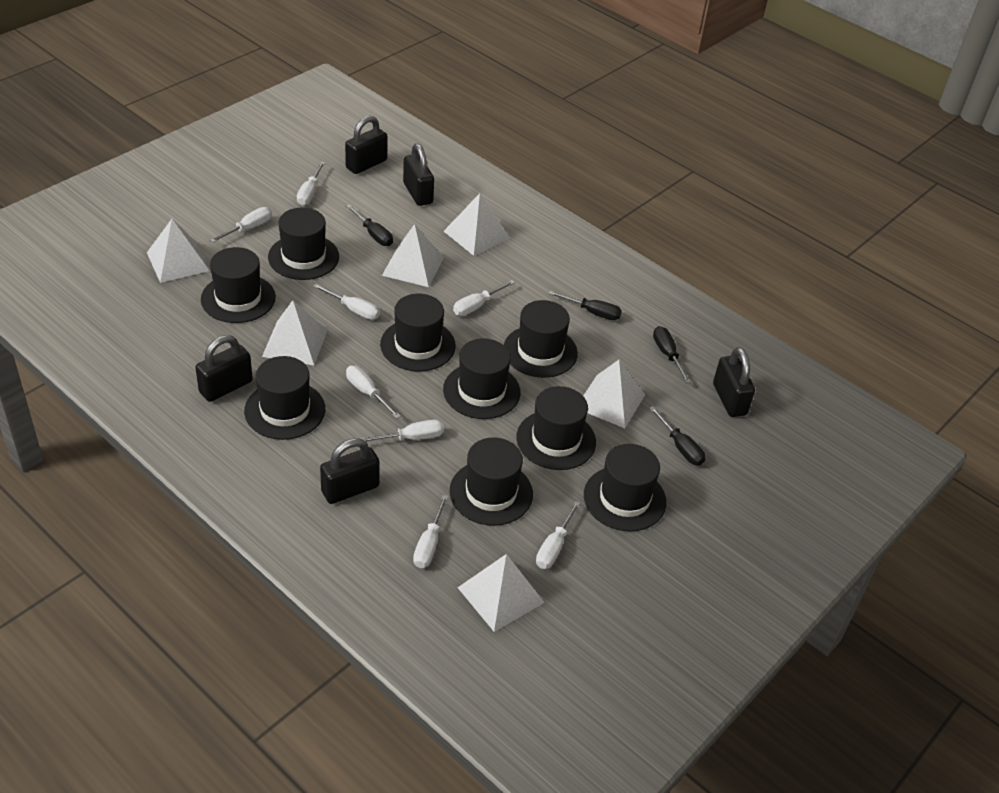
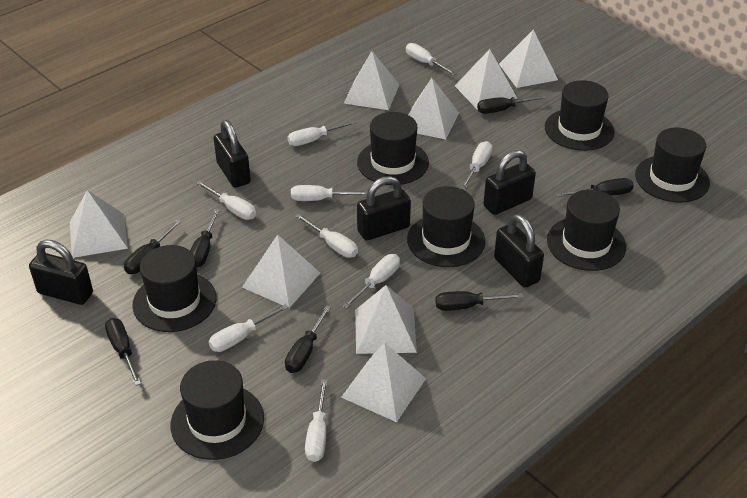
black hat: 9 -> 7
black screwdriver: 4 -> 7
white pyramid: 6 -> 8
white screwdriver: 8 -> 9

